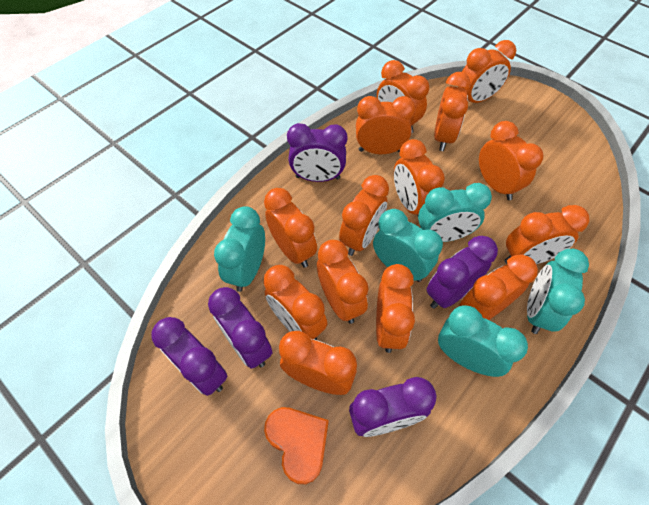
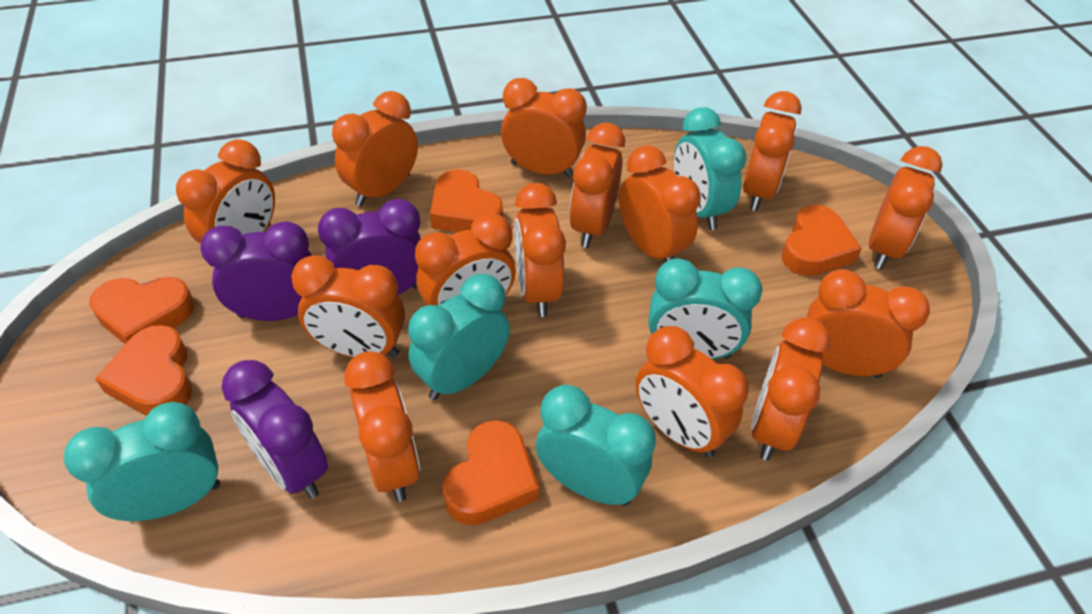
orange heart: 1 -> 5
purple clock: 5 -> 3

